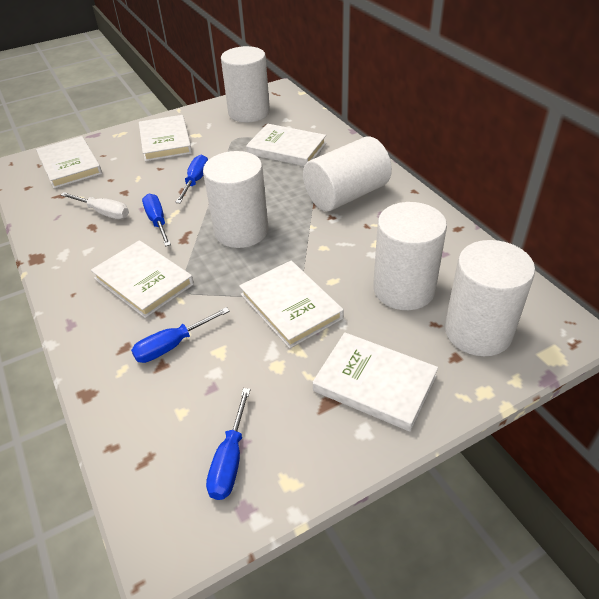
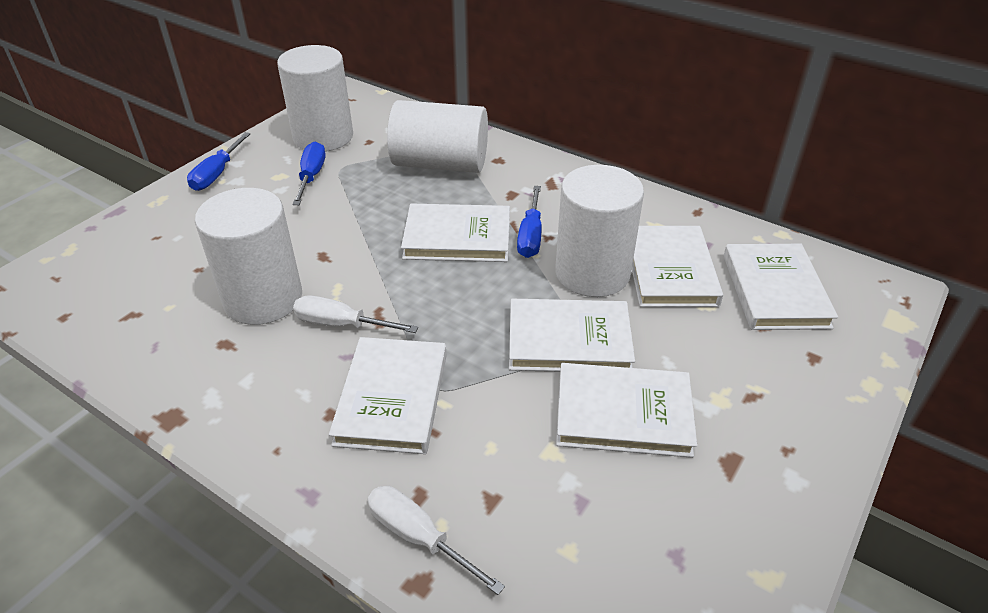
blue screwdriver: 4 -> 3
white cylinder: 5 -> 4
white screwdriver: 1 -> 2

